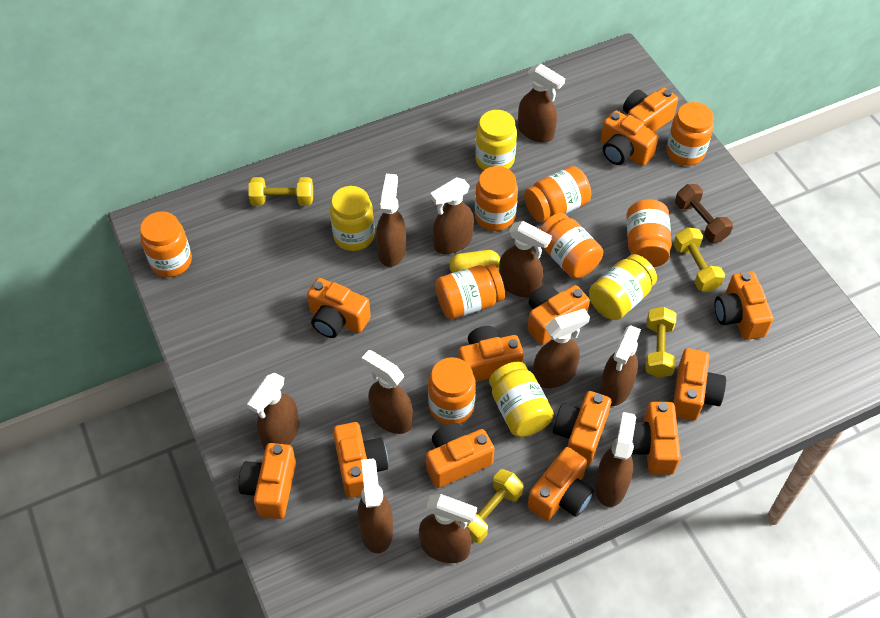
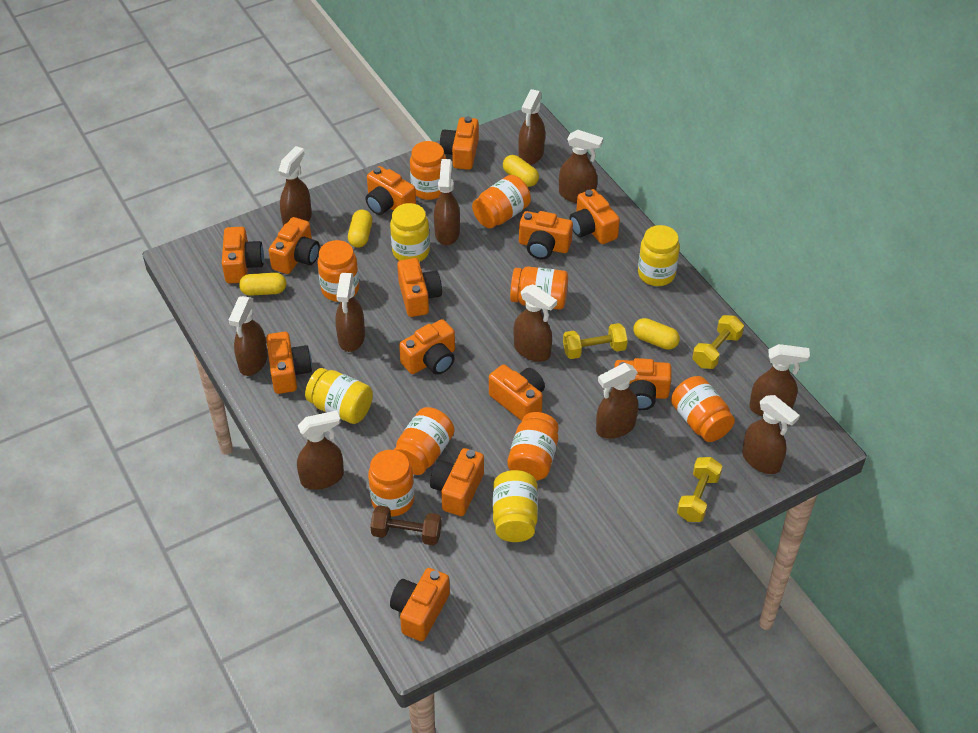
yellow capsule: 1 -> 4
yellow dumbbell: 4 -> 3

